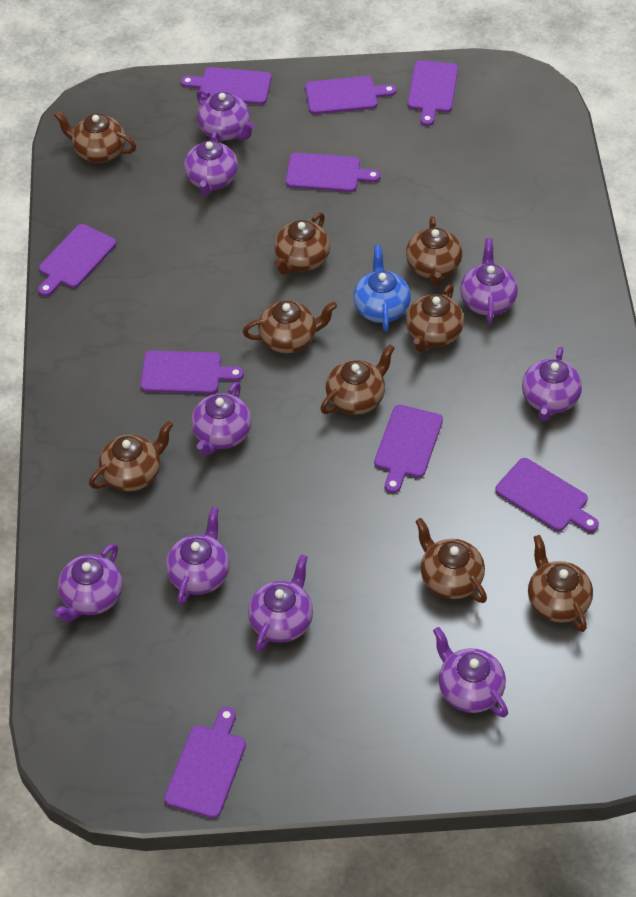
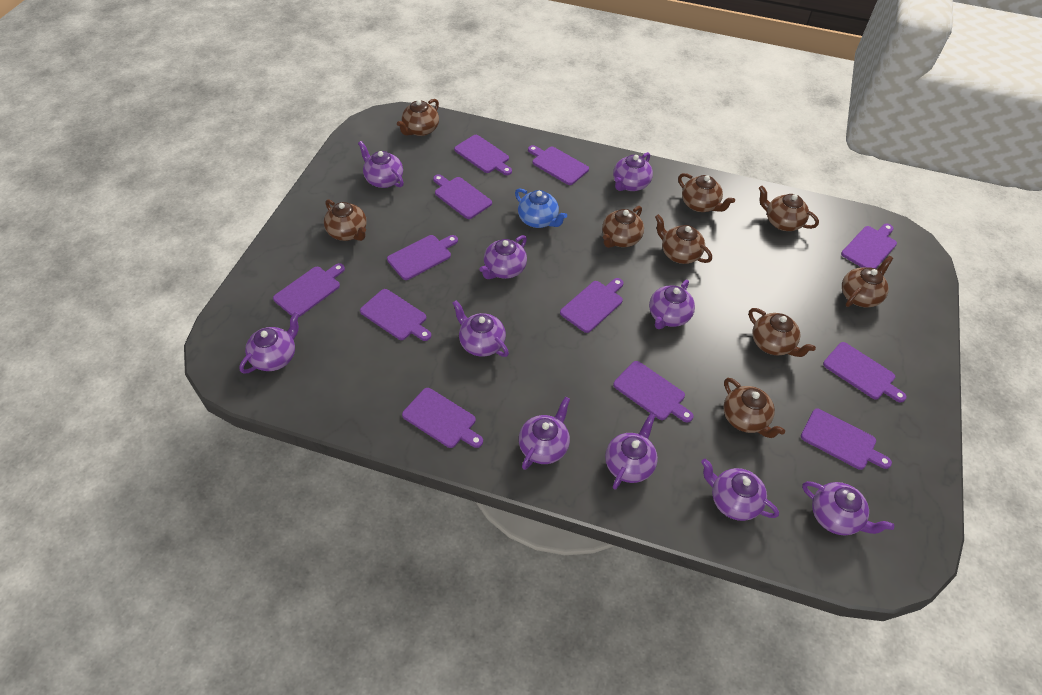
purple cutting board: 9 -> 12
purple teapot: 9 -> 10

